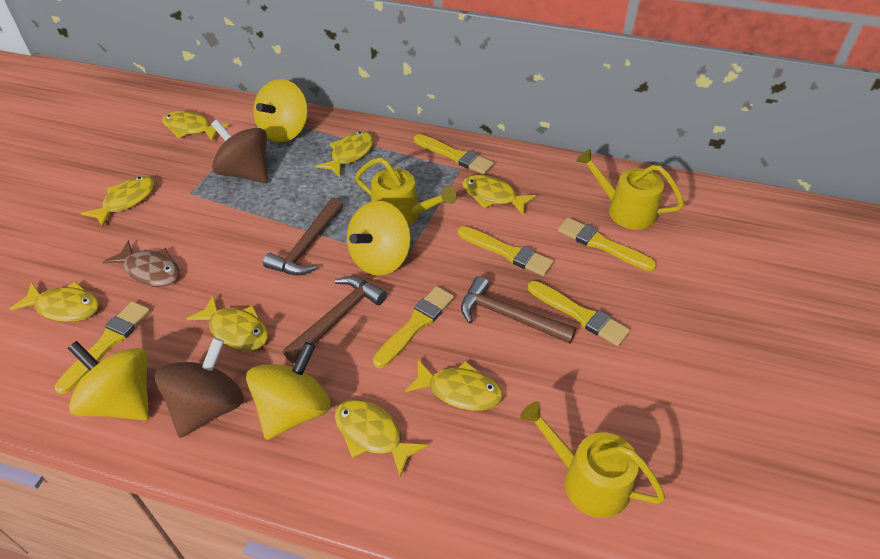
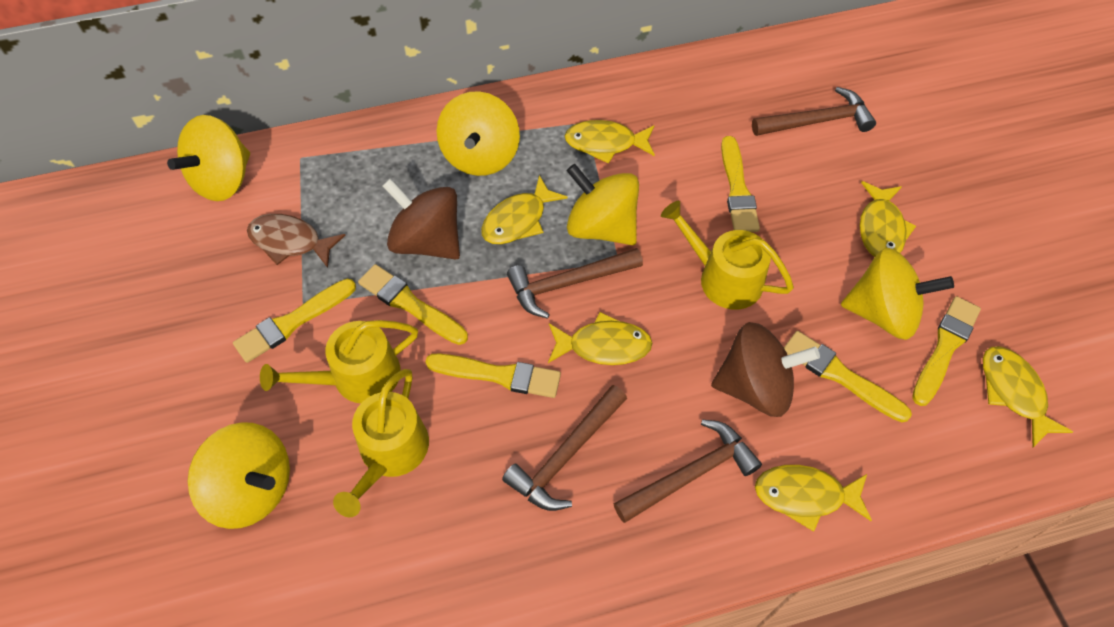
brown hammer: 3 -> 4
yellow fish: 8 -> 6
yellow spinning top: 4 -> 5

